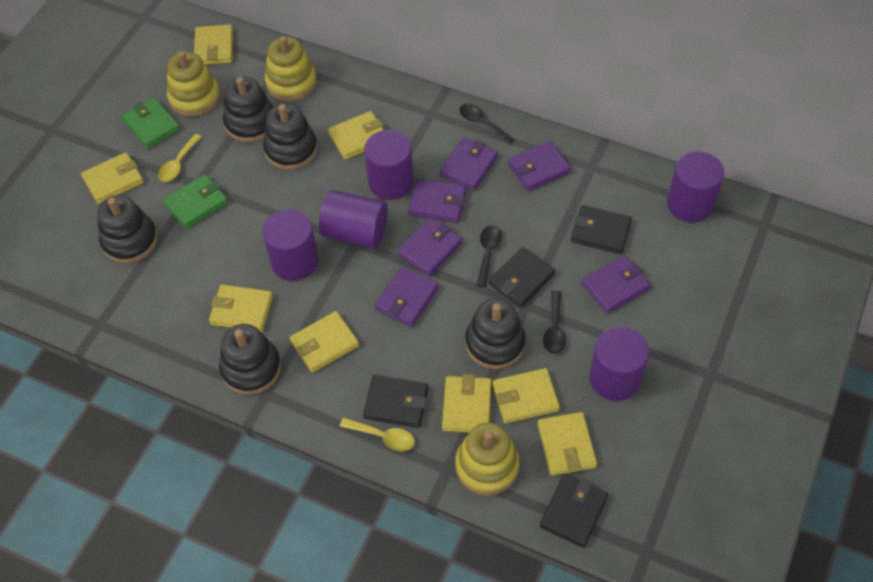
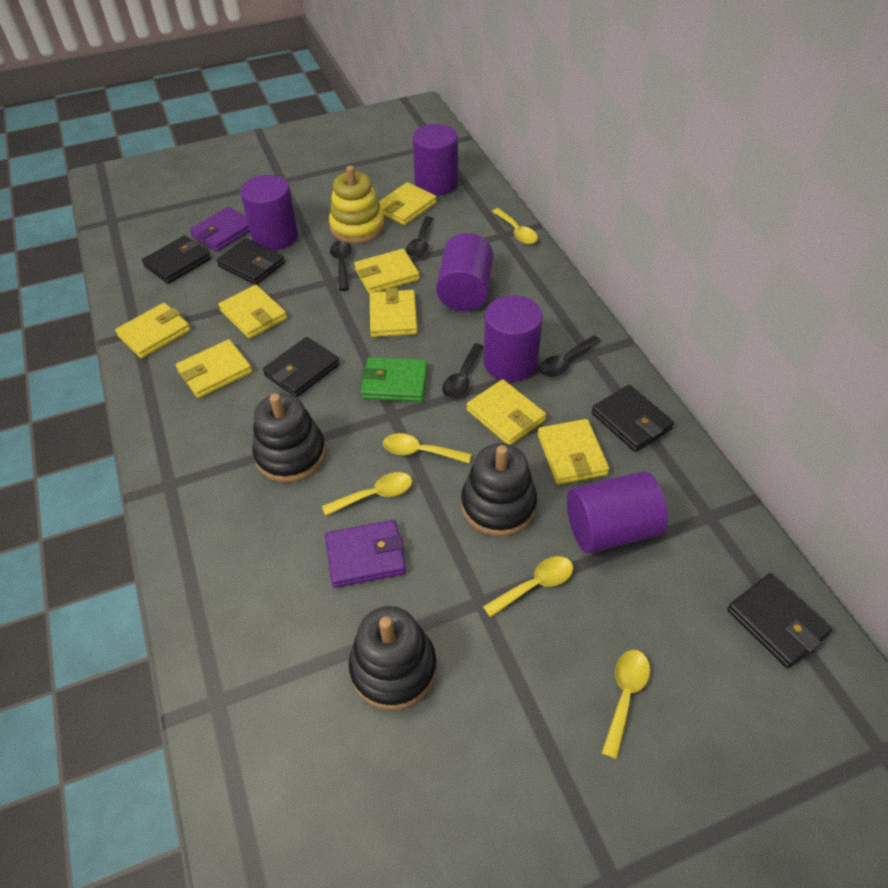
black spoon: 3 -> 4
black stacking toy: 5 -> 3
black wallet: 4 -> 5
green wallet: 2 -> 1
purple wallet: 6 -> 2
yellow spoon: 2 -> 5
yellow stacking toy: 3 -> 1

